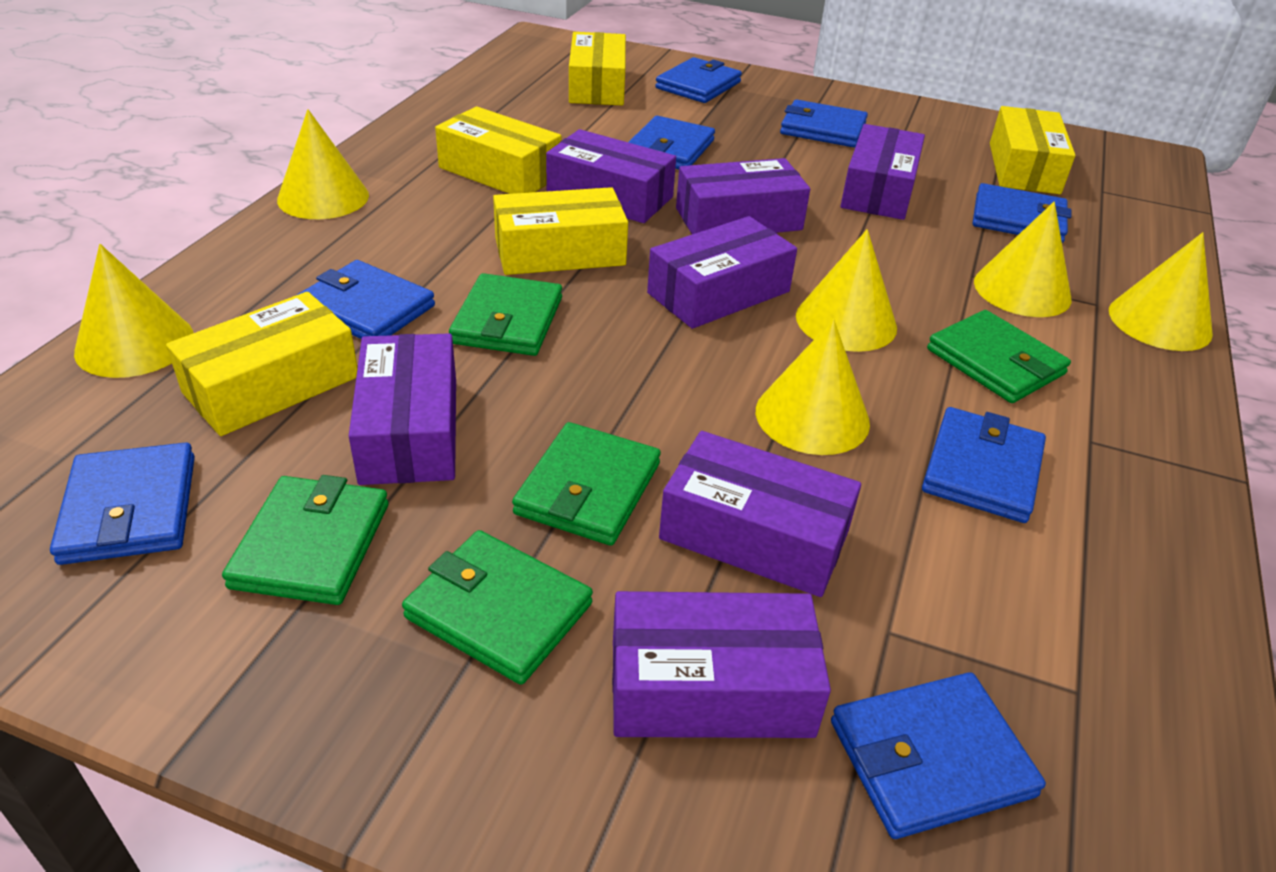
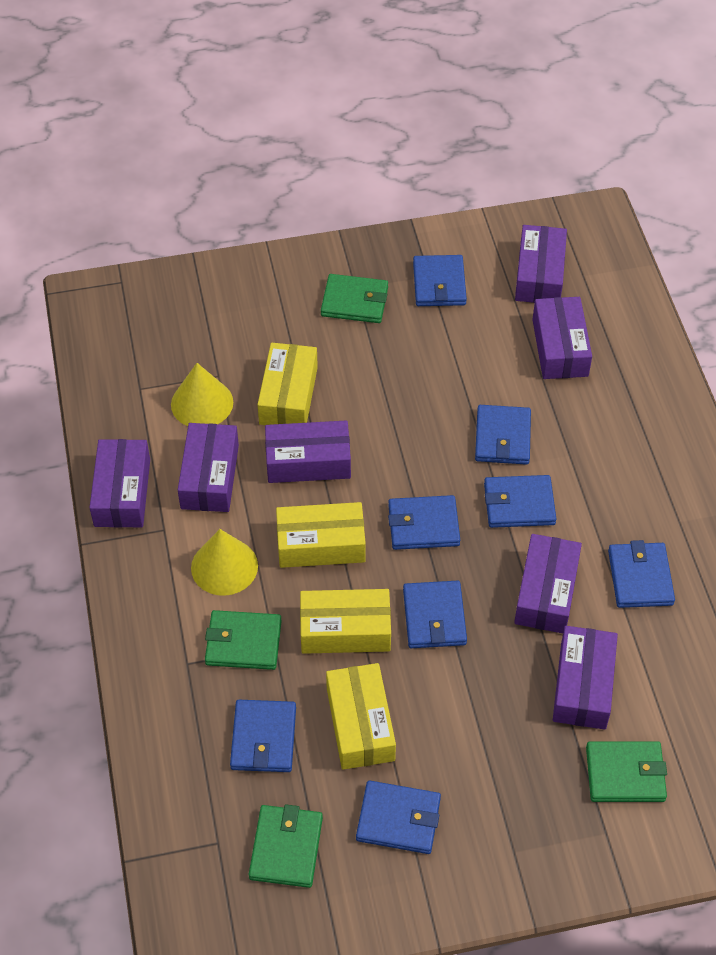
green wallet: 5 -> 4
yellow box: 5 -> 4
yellow cone: 6 -> 2

